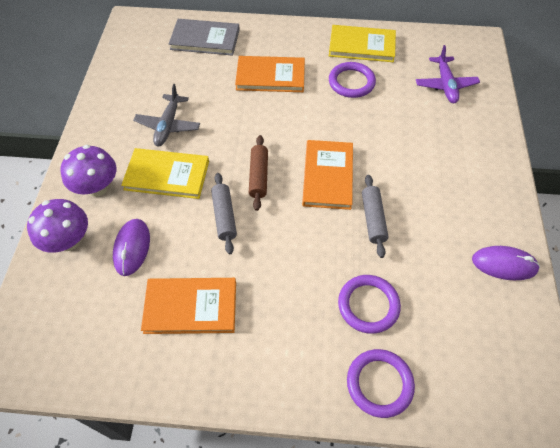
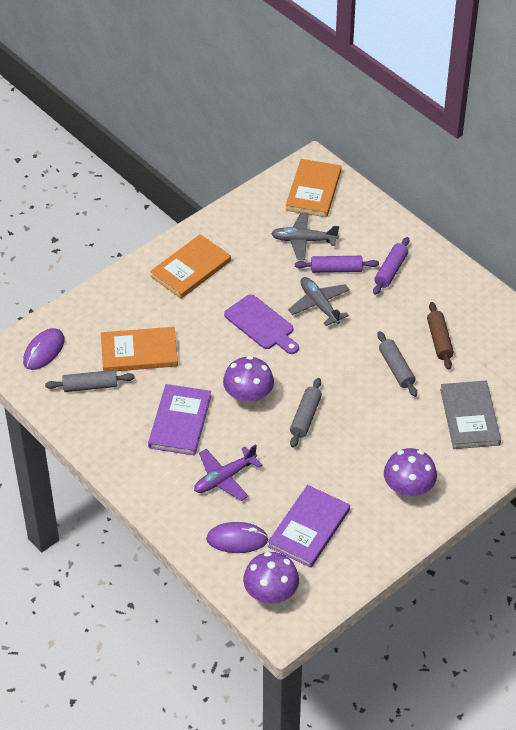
grey plane: 1 -> 2
grey rolling pin: 2 -> 3
purple book: 0 -> 2
purple cutting board: 0 -> 1
purple mushroom: 2 -> 3
purple ring: 3 -> 0
purple rolling pin: 0 -> 2
yellow book: 2 -> 0

